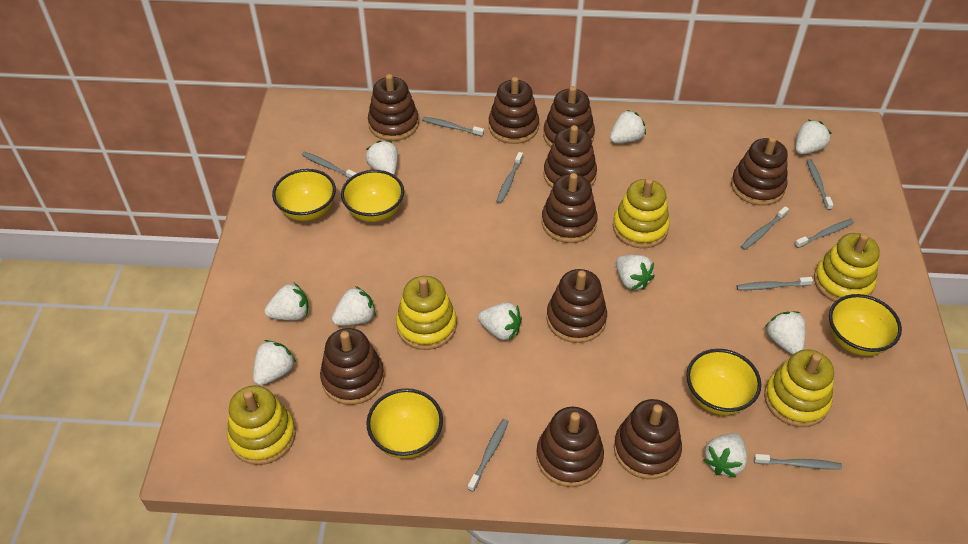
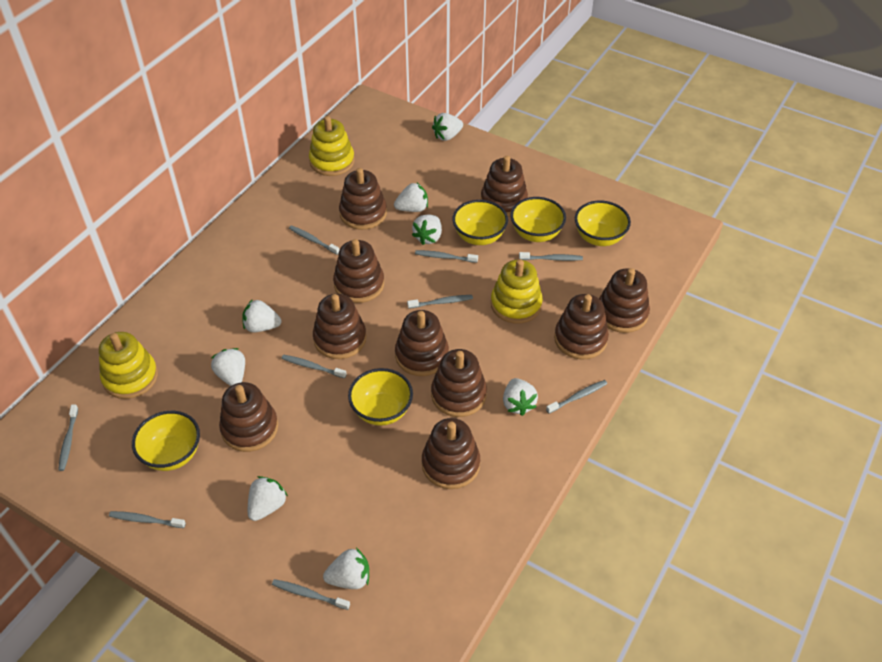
white strawberry: 10 -> 8
yellow stacking toy: 5 -> 3

